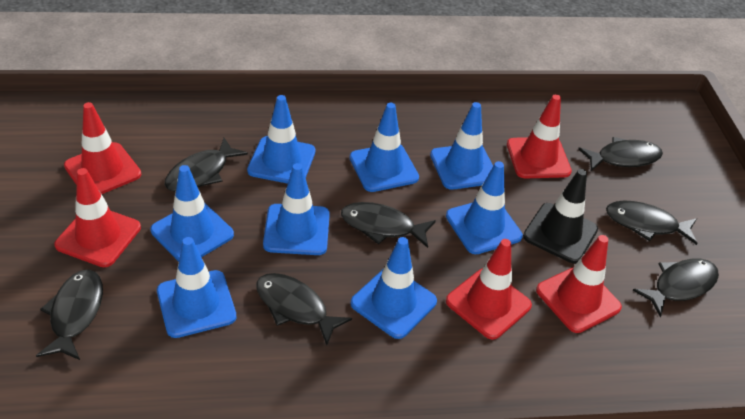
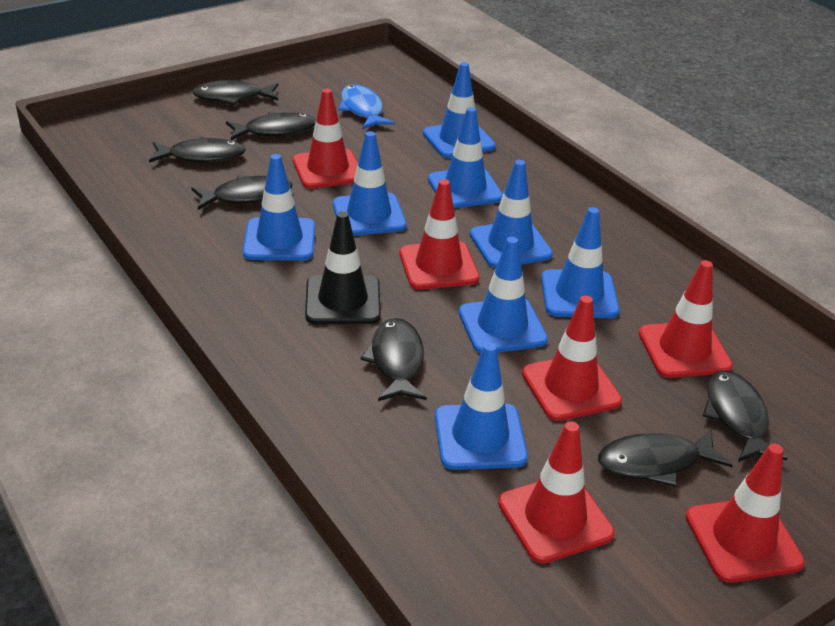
blue fish: 0 -> 1
red traffic cone: 5 -> 6

